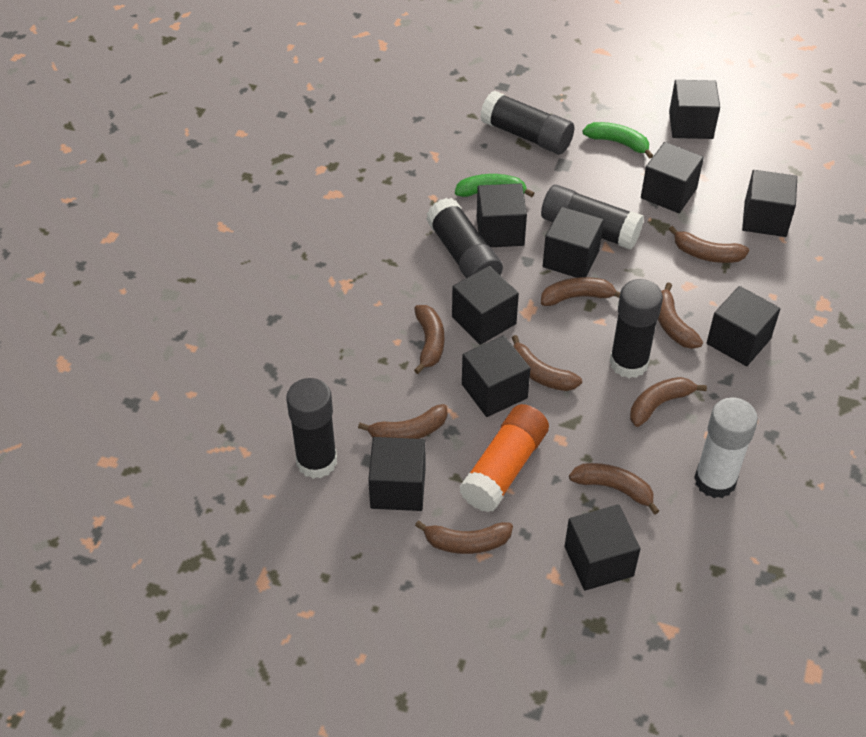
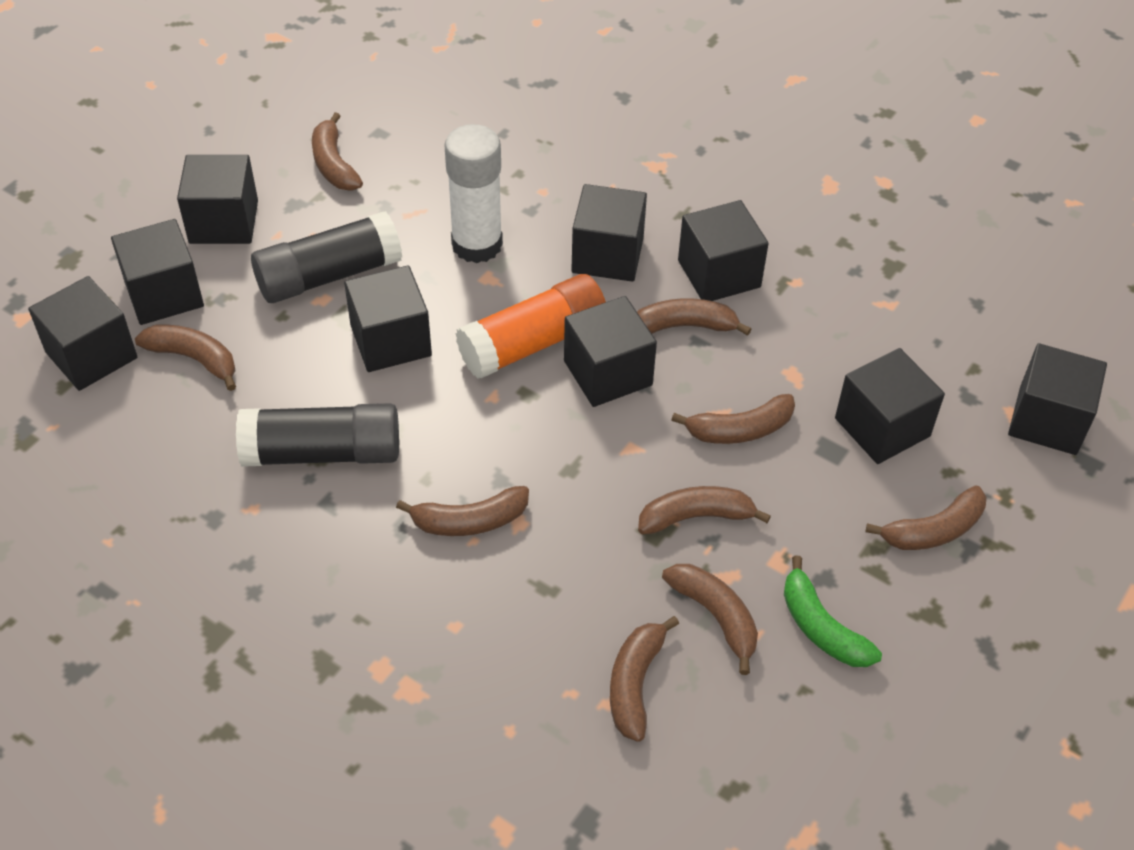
black cube: 10 -> 9
black glue stick: 5 -> 2
green banana: 2 -> 1

